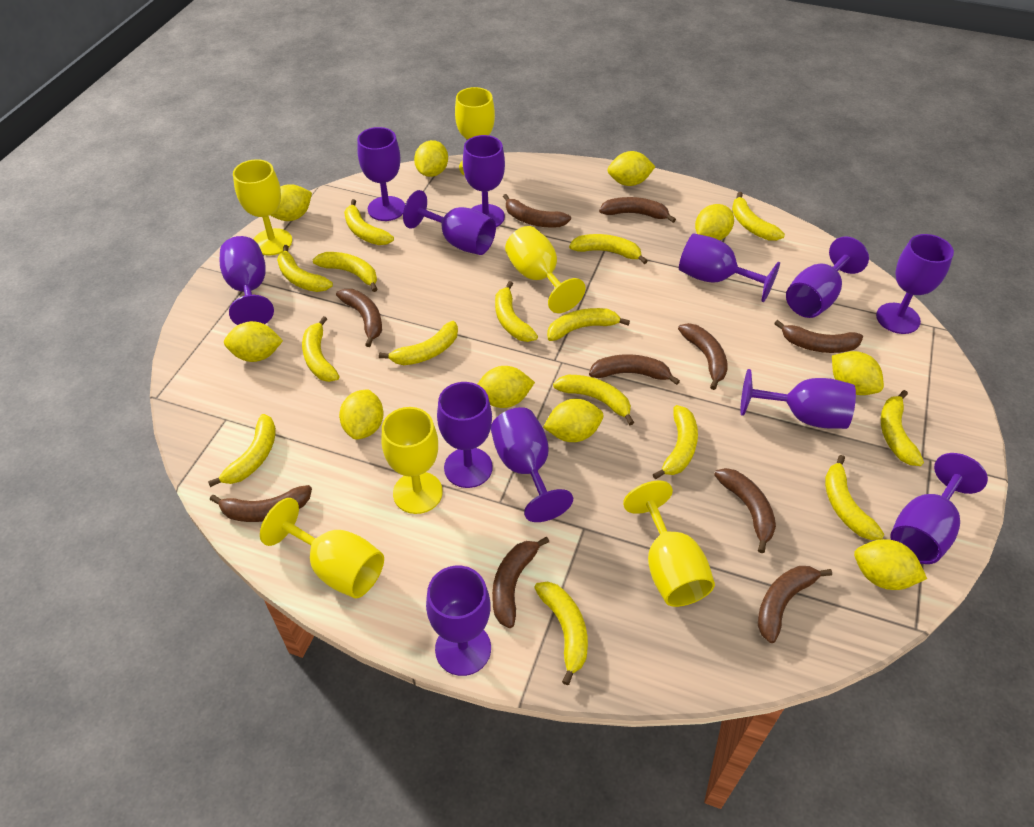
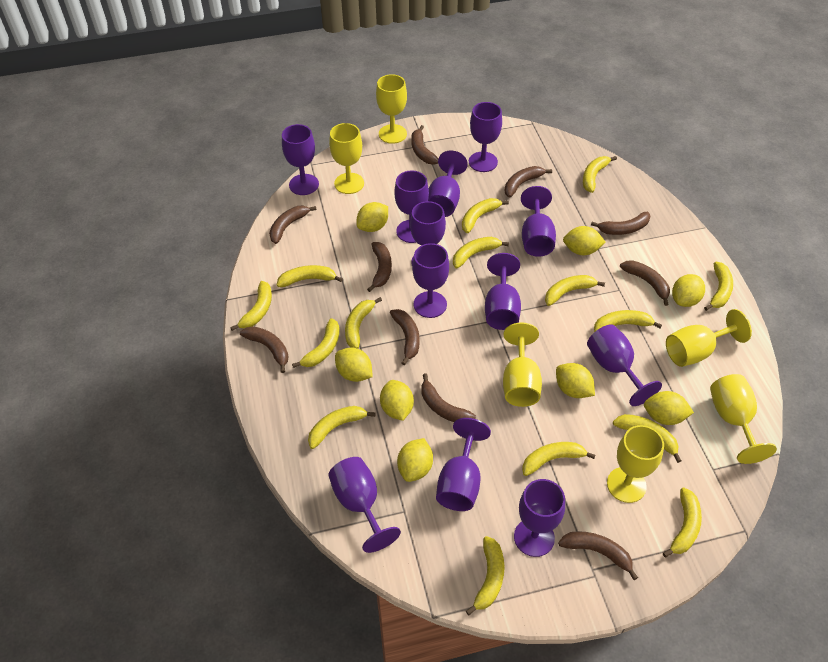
yellow lemon: 10 -> 8

